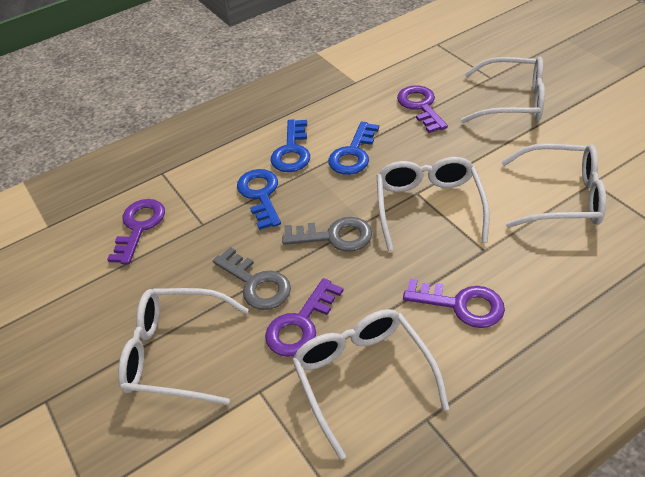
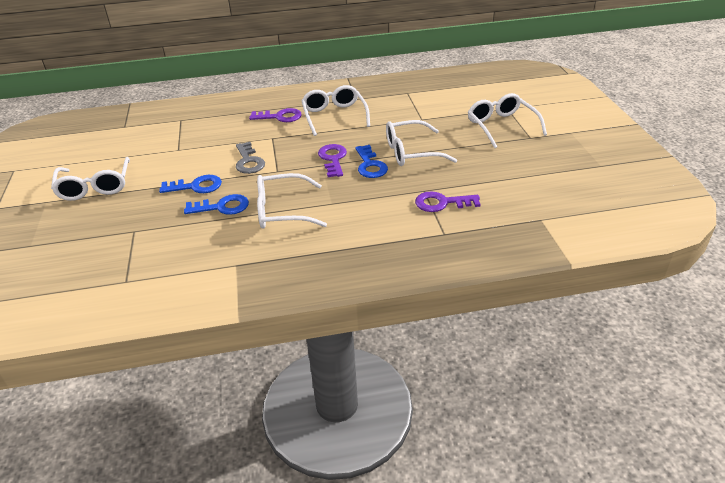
grey key: 2 -> 1
purple key: 4 -> 3

